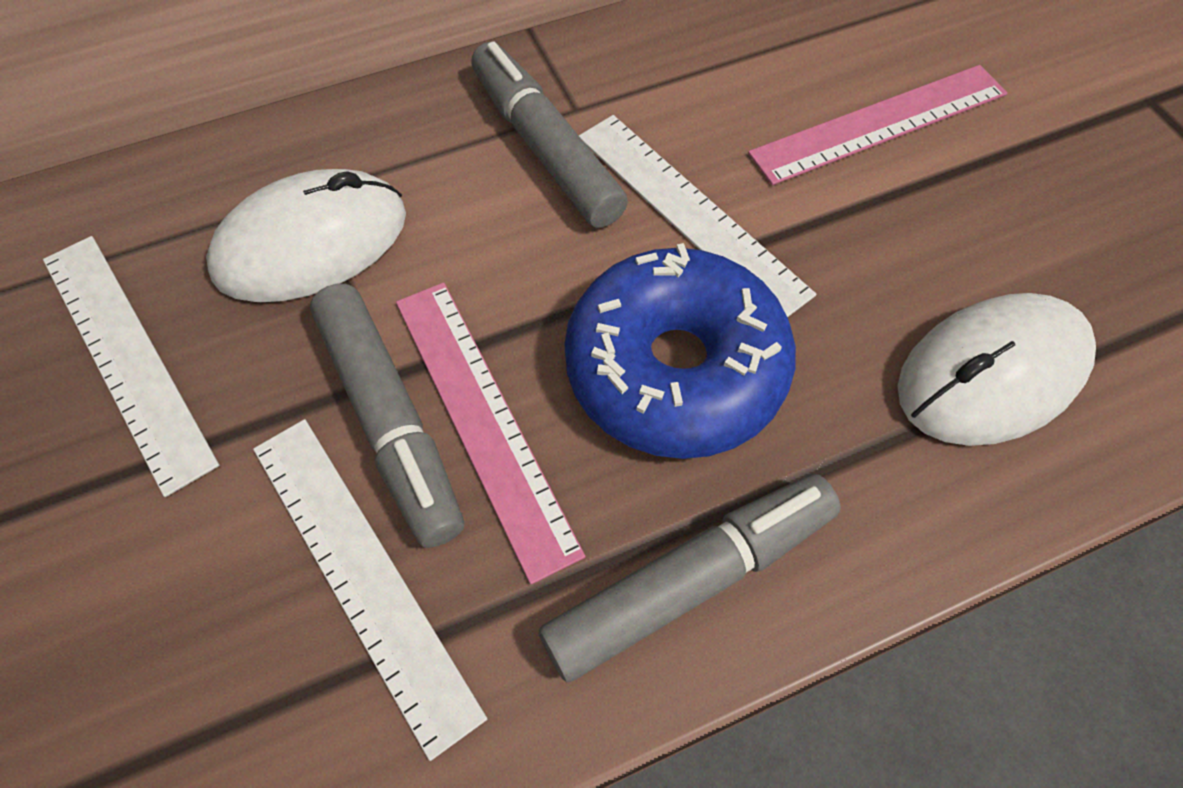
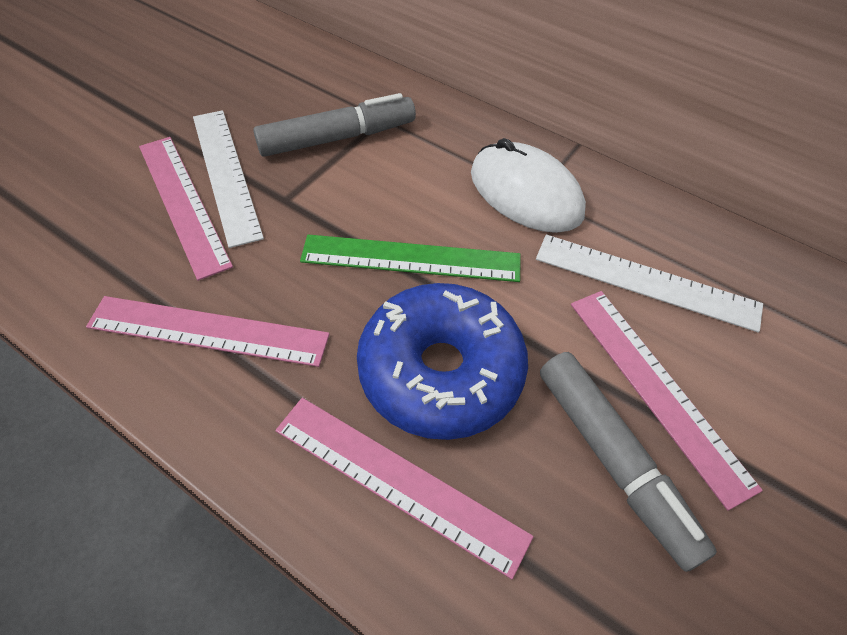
green ruler: 0 -> 1
grey marker: 3 -> 2
pink ruler: 2 -> 4
white mouse: 2 -> 1
white ruler: 3 -> 2

